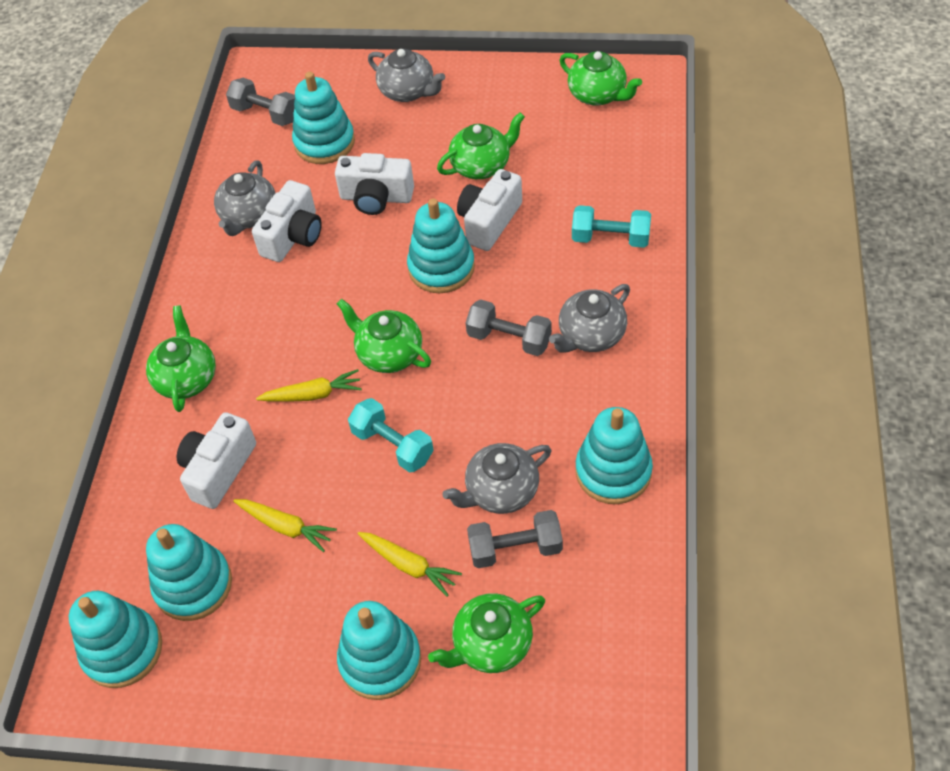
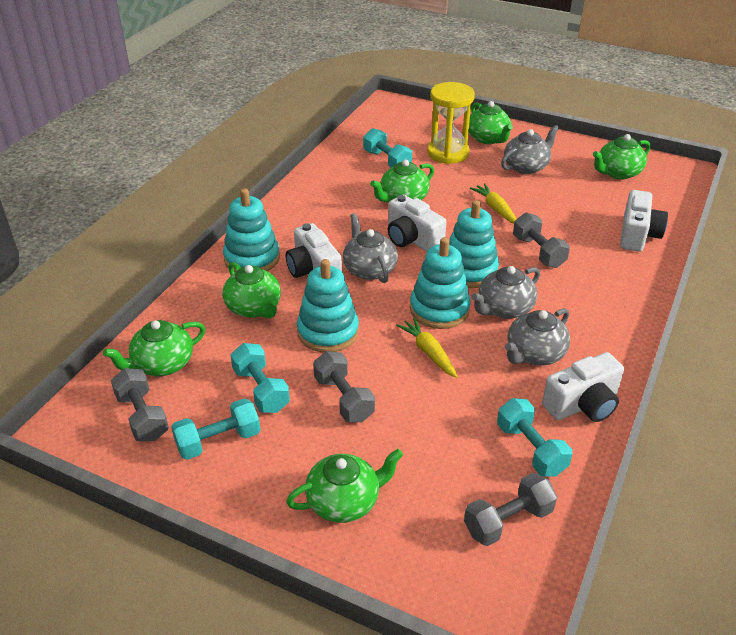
green teapot: 5 -> 6
grey dumbbell: 3 -> 4
turquoise dumbbell: 2 -> 4
turquoise stacking toy: 6 -> 4
yellow carrot: 3 -> 2
yellow hourglass: 0 -> 1

